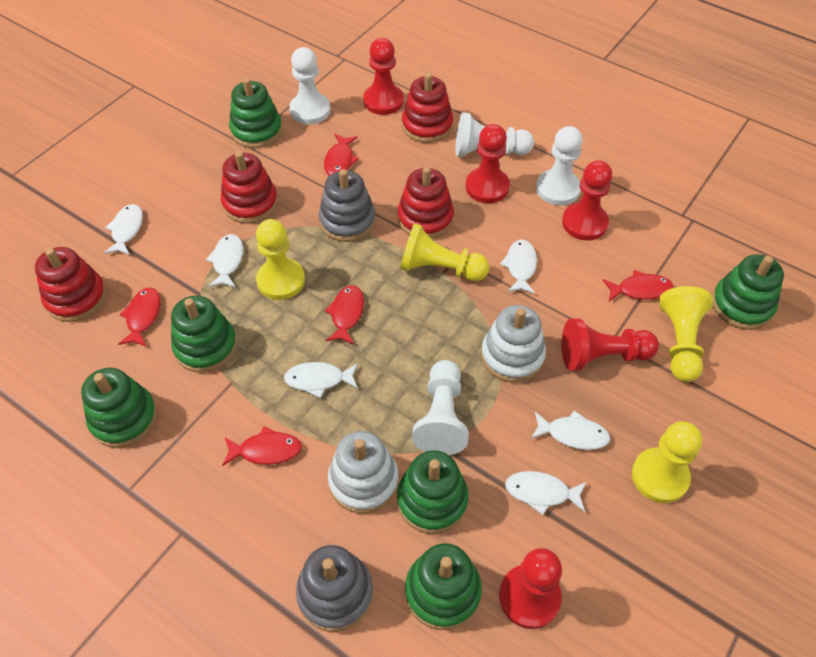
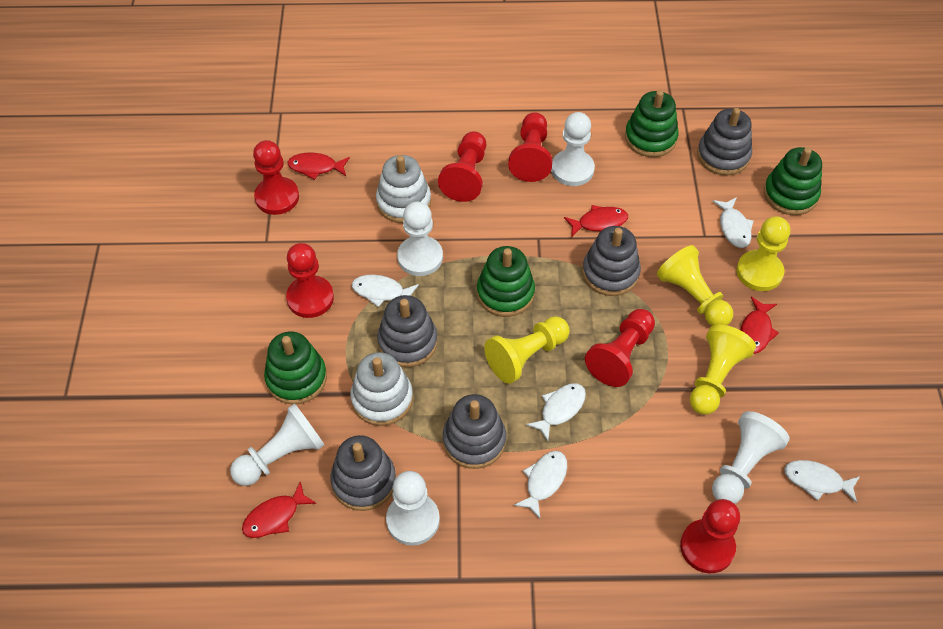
green stacking toy: 6 -> 4
grey stacking toy: 2 -> 5
red fish: 5 -> 4
red pawn: 5 -> 6
red stacking toy: 4 -> 0
white fish: 6 -> 5
white pawn: 4 -> 5

